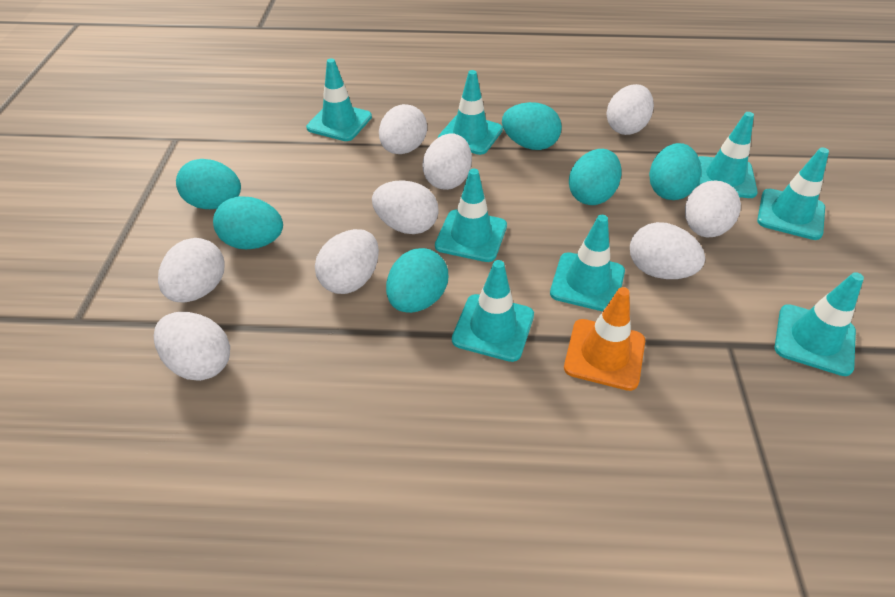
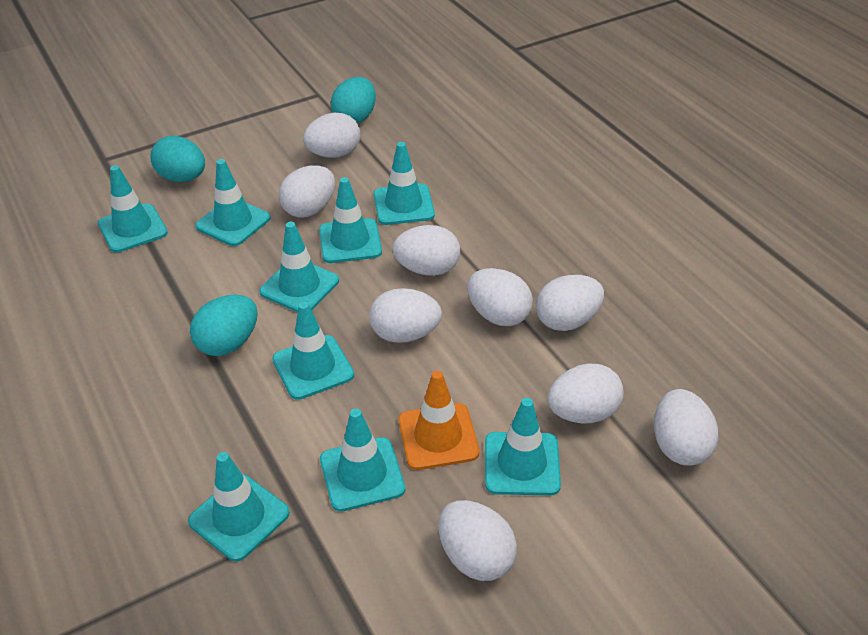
turquoise egg: 6 -> 3
turquoise traffic cone: 8 -> 9

